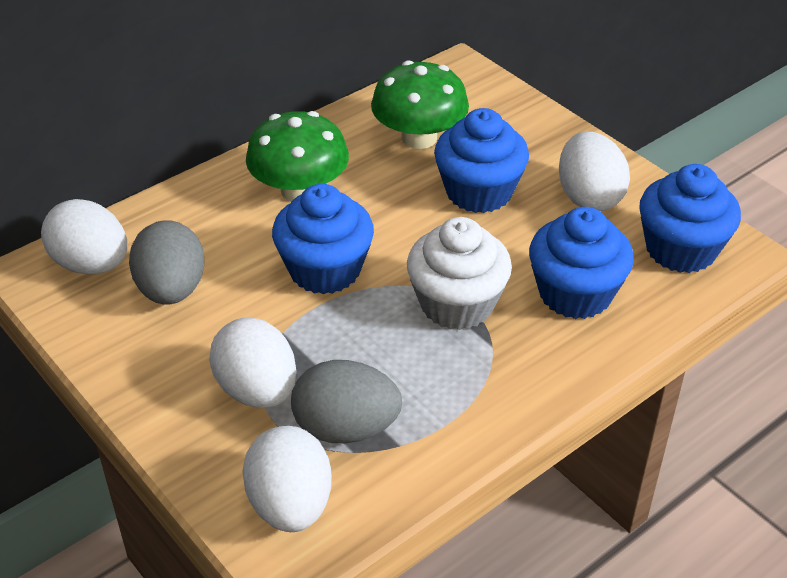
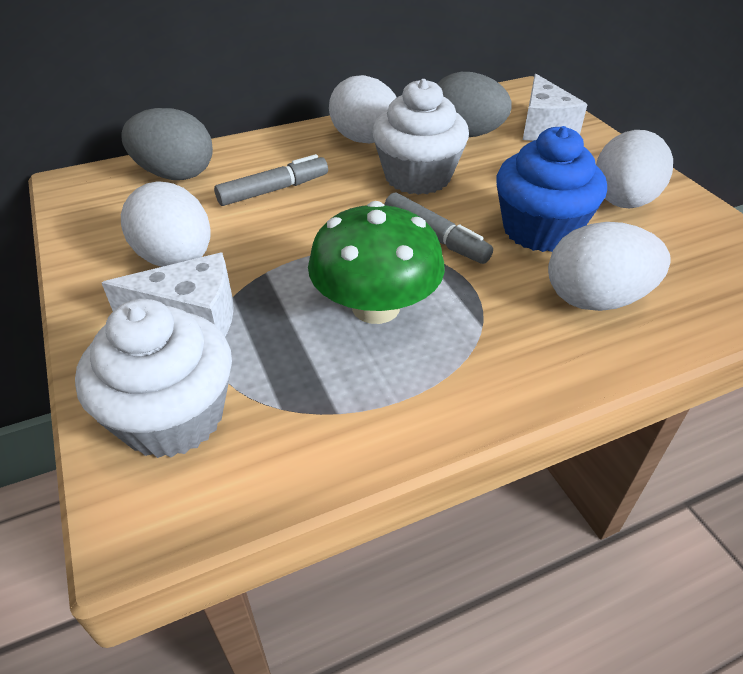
blue cupcake: 4 -> 1
green mushroom: 2 -> 1
grey marker: 0 -> 2
white cheese: 0 -> 2
white cupcake: 1 -> 2

